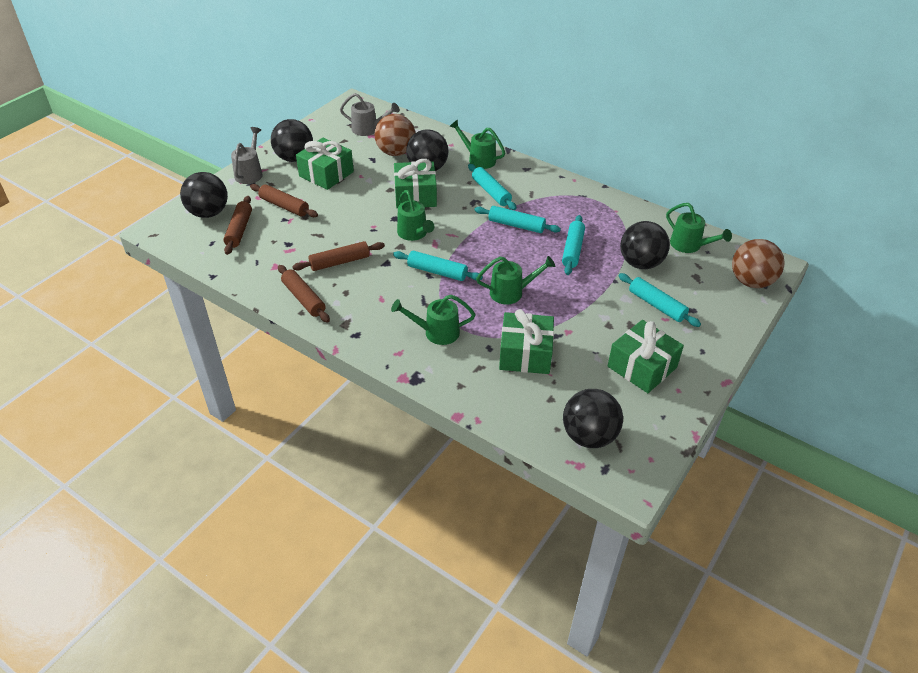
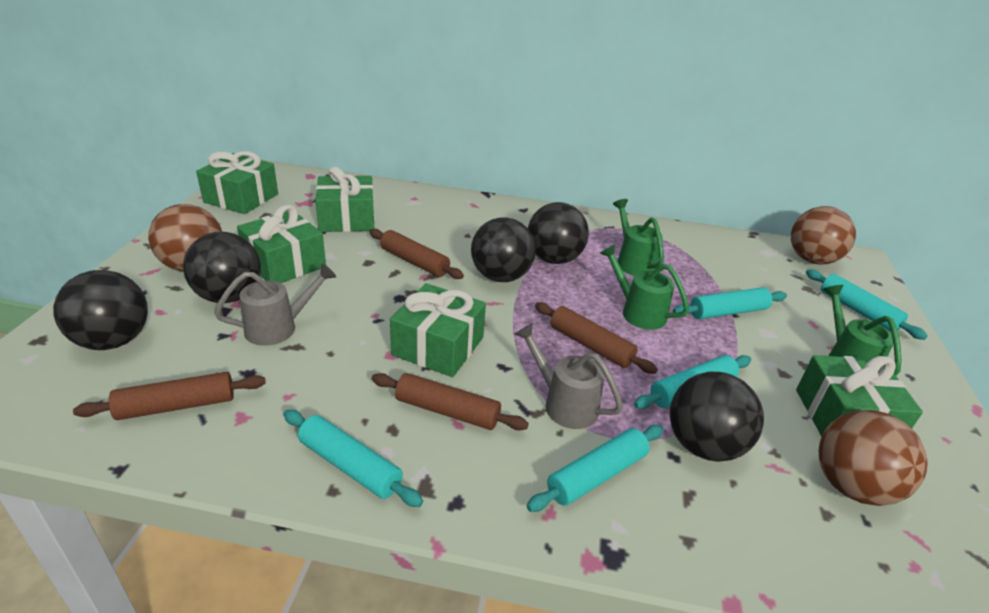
brown ball: 2 -> 3
green gift: 4 -> 5
green watering can: 5 -> 3

